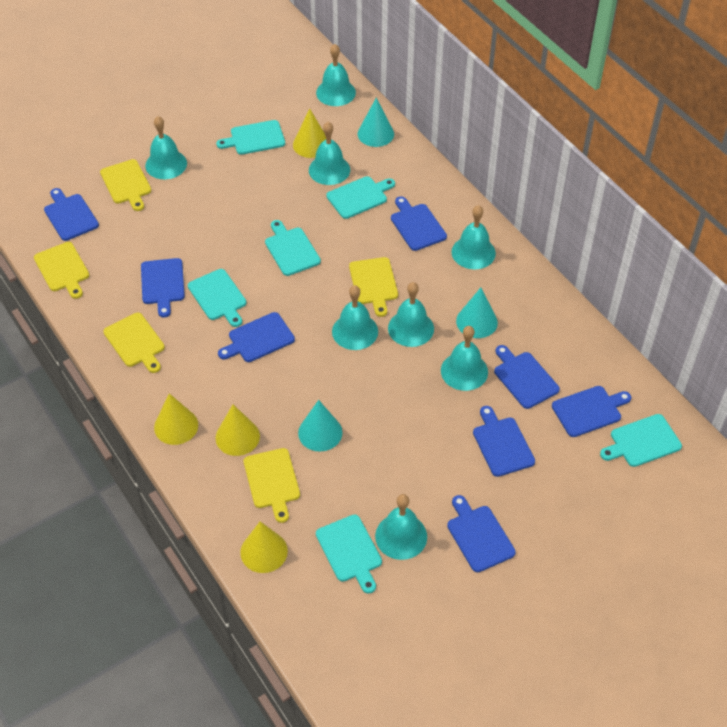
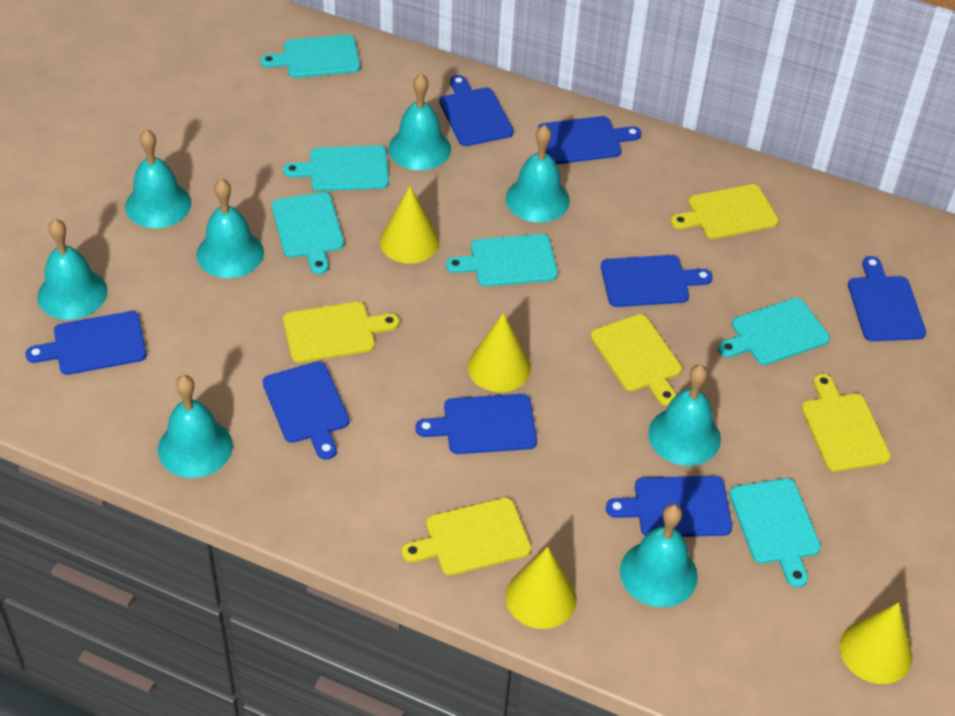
turquoise cone: 3 -> 0

